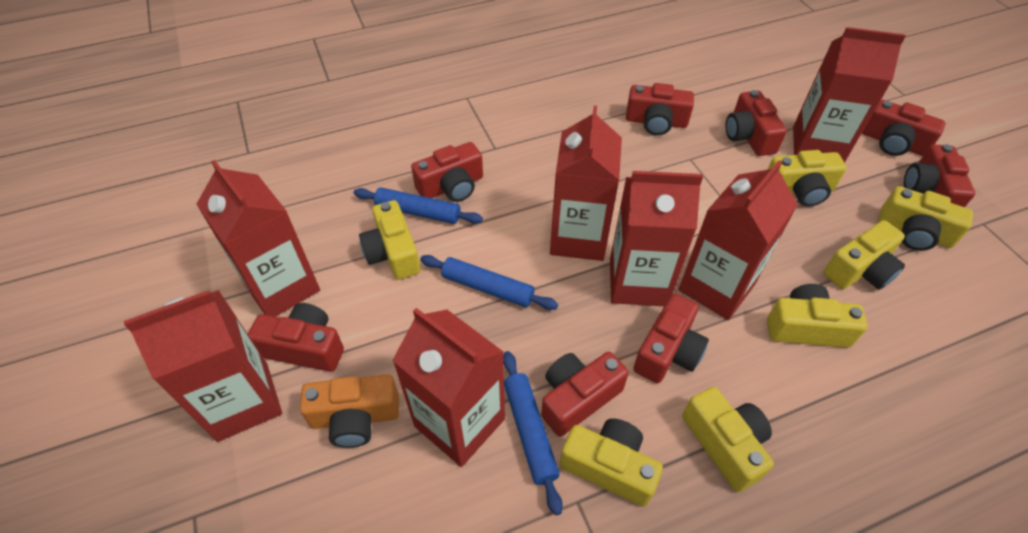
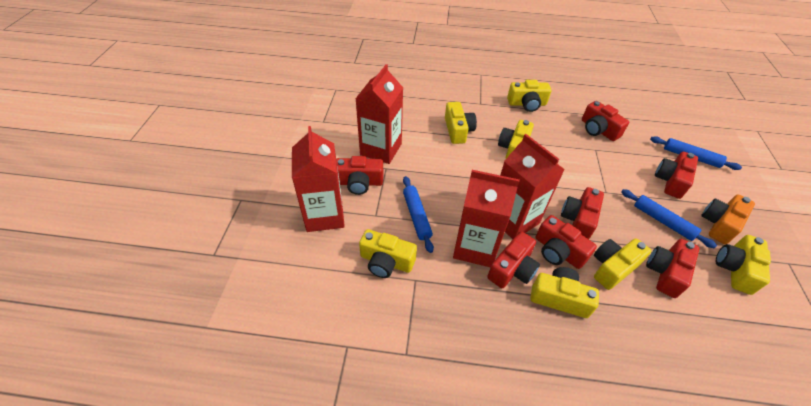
red camera: 8 -> 7
red carton: 7 -> 4

